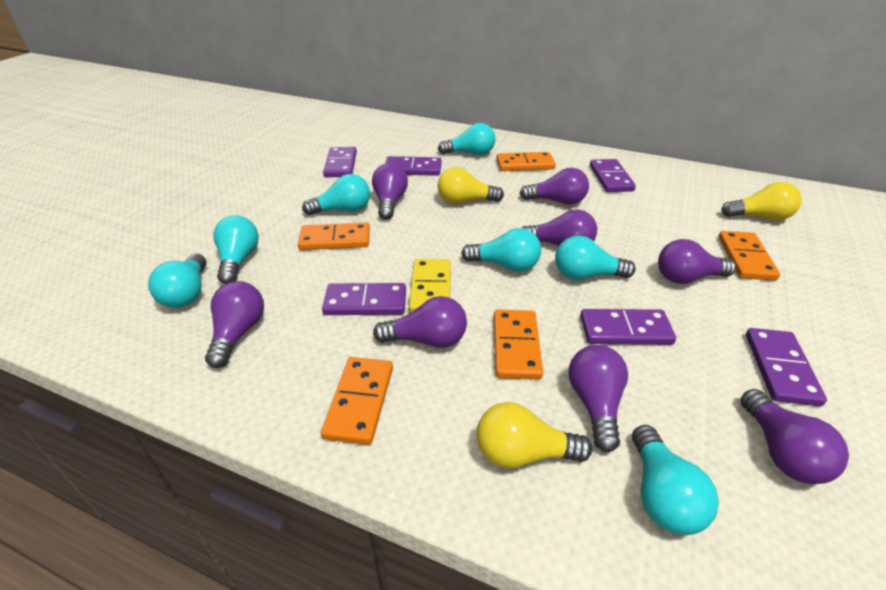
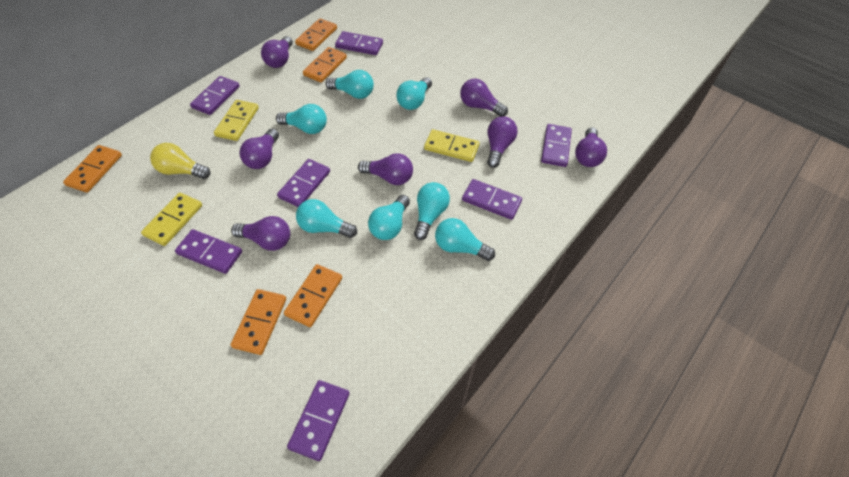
purple domino: 6 -> 7
purple light bulb: 8 -> 7
yellow domino: 1 -> 3
yellow light bulb: 3 -> 1

